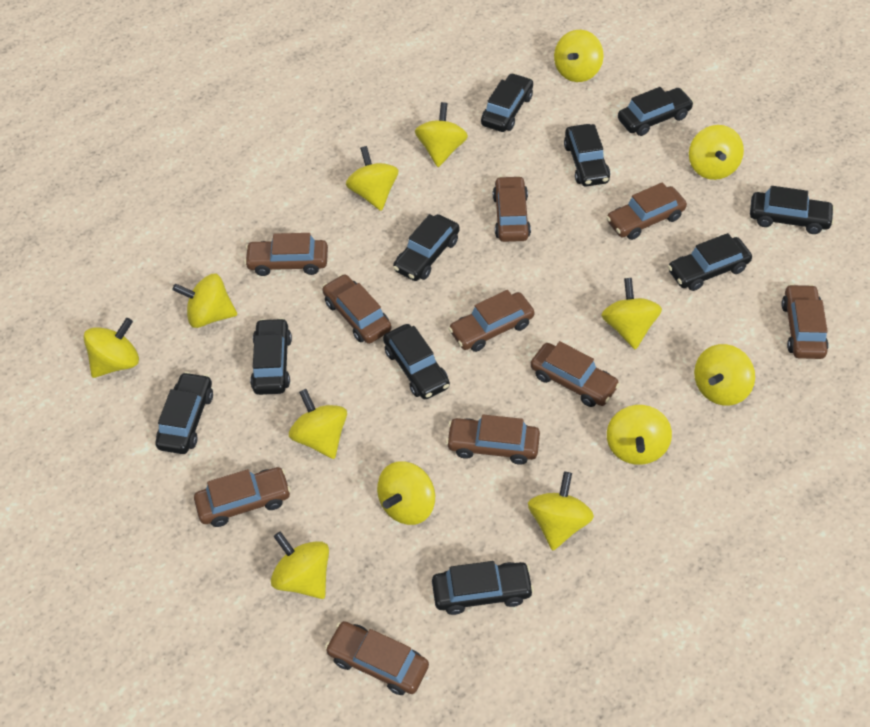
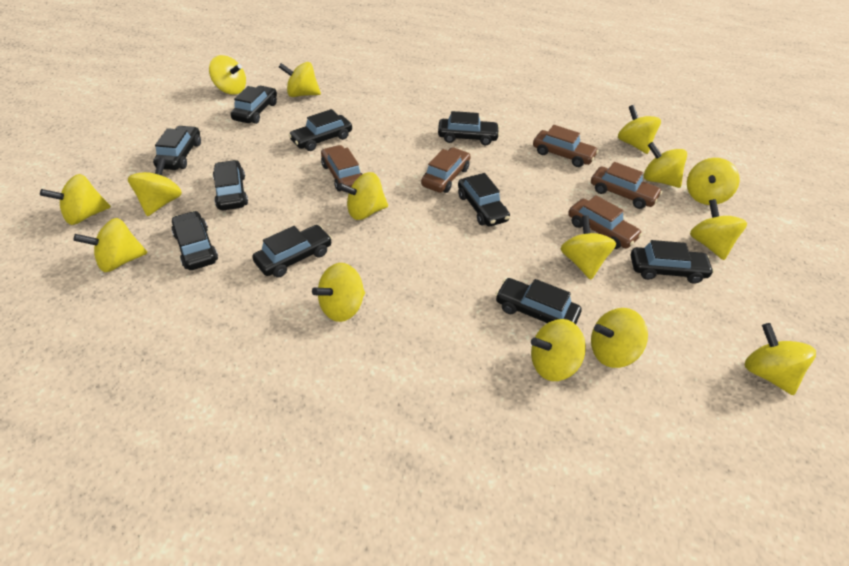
brown car: 10 -> 5
yellow spinning top: 13 -> 15

